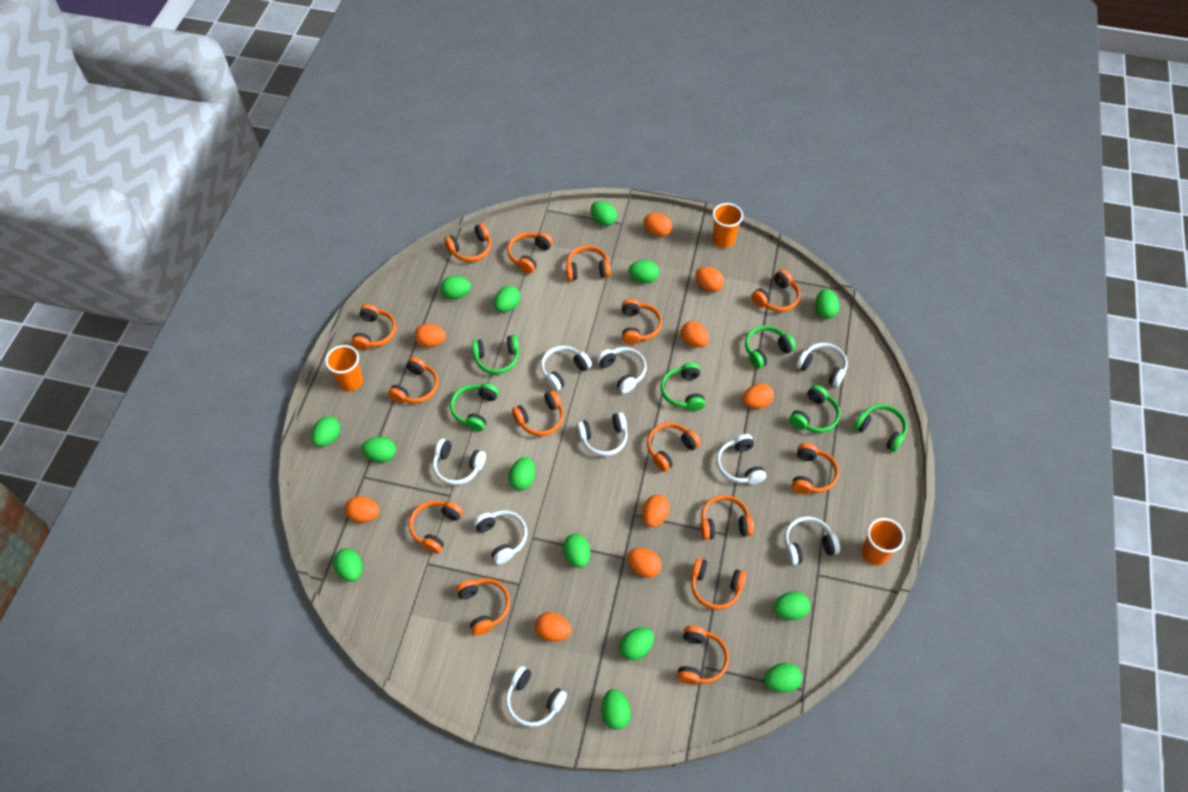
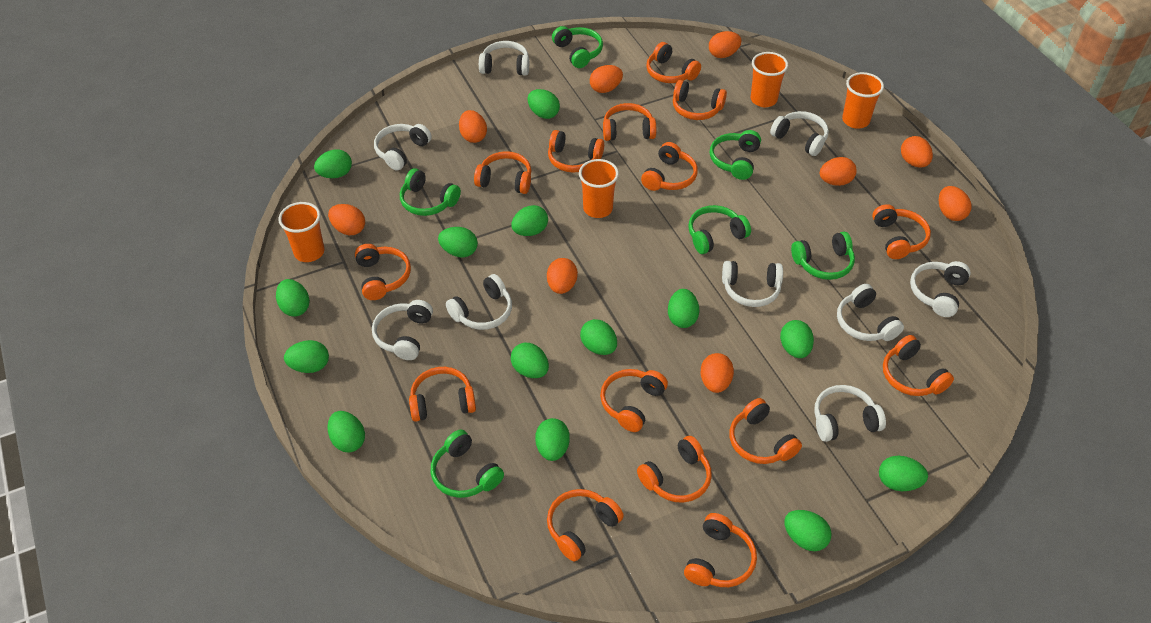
orange cup: 3 -> 4

